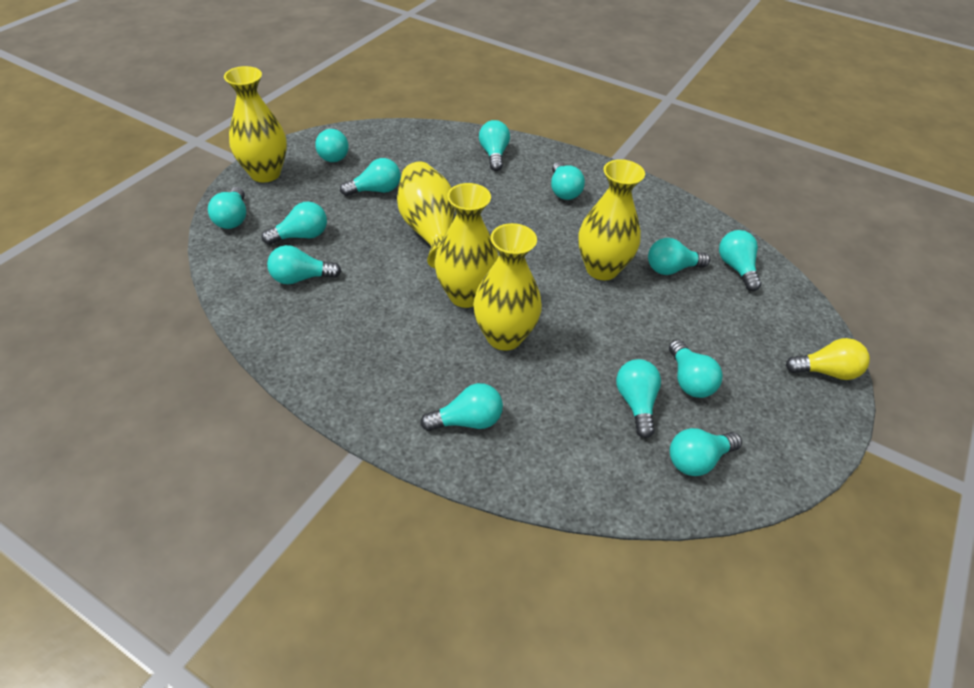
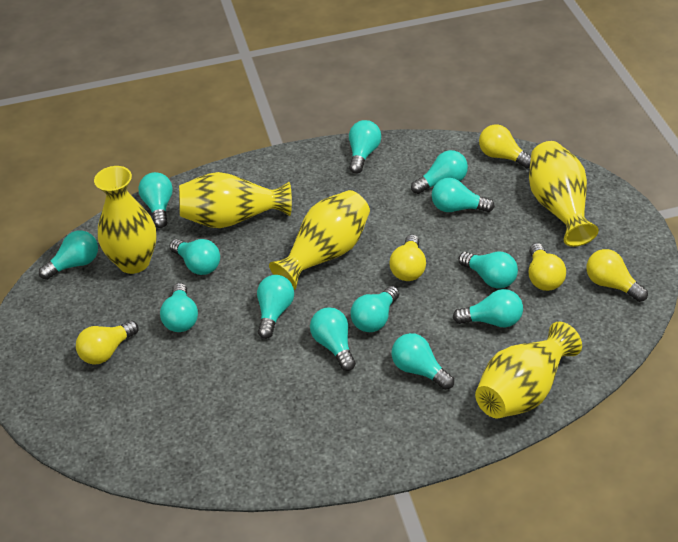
yellow light bulb: 1 -> 5

